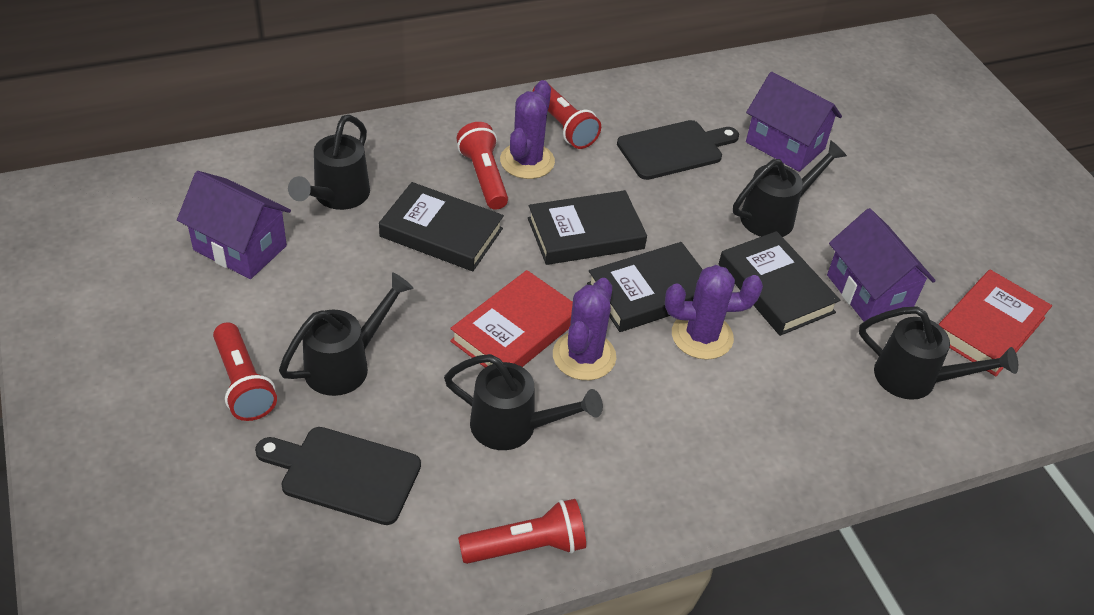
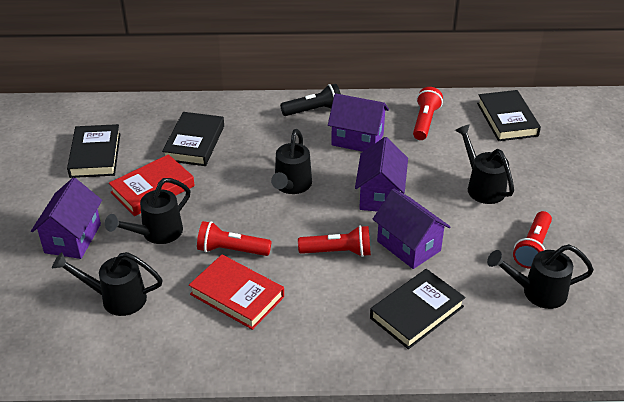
black cutting board: 2 -> 0
black flashlight: 0 -> 1
purple cactus: 3 -> 0
purple house: 3 -> 4

